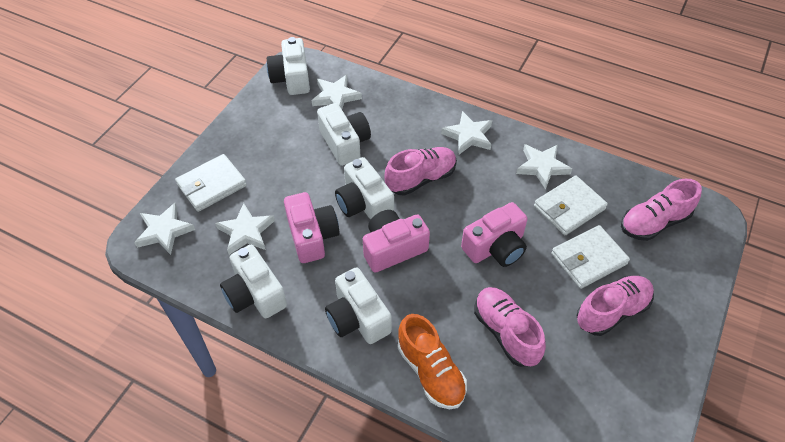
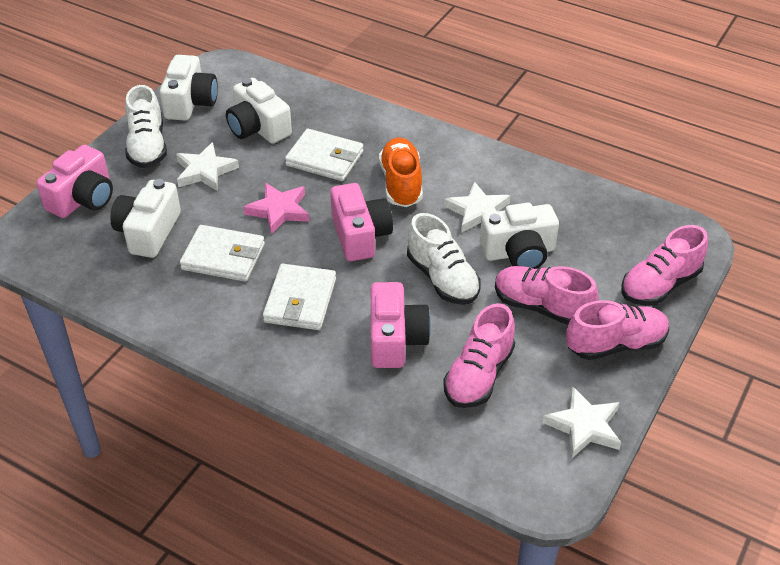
pink star: 0 -> 1
white camera: 5 -> 4
white shoe: 0 -> 2
white star: 5 -> 3

